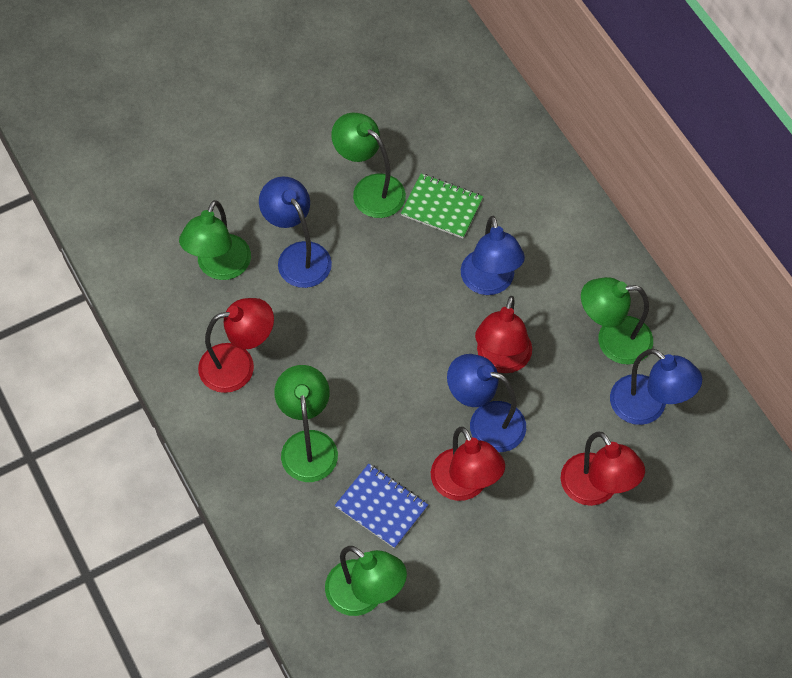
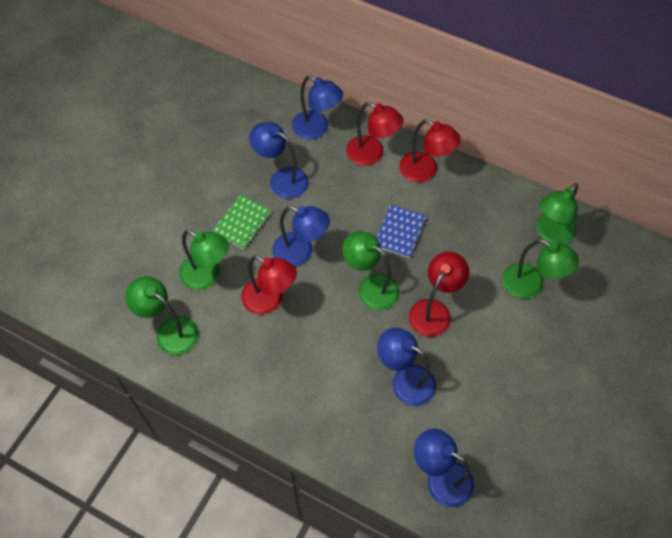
blue lamp: 4 -> 5

